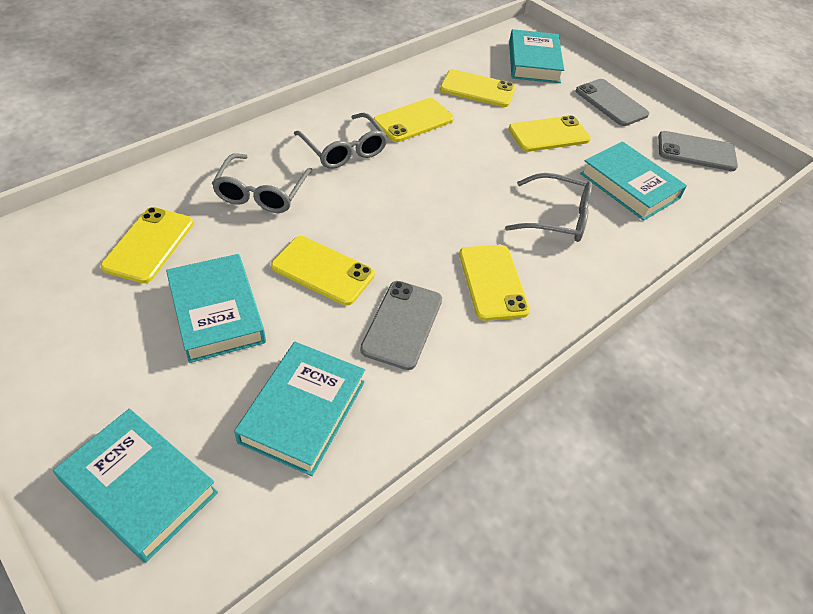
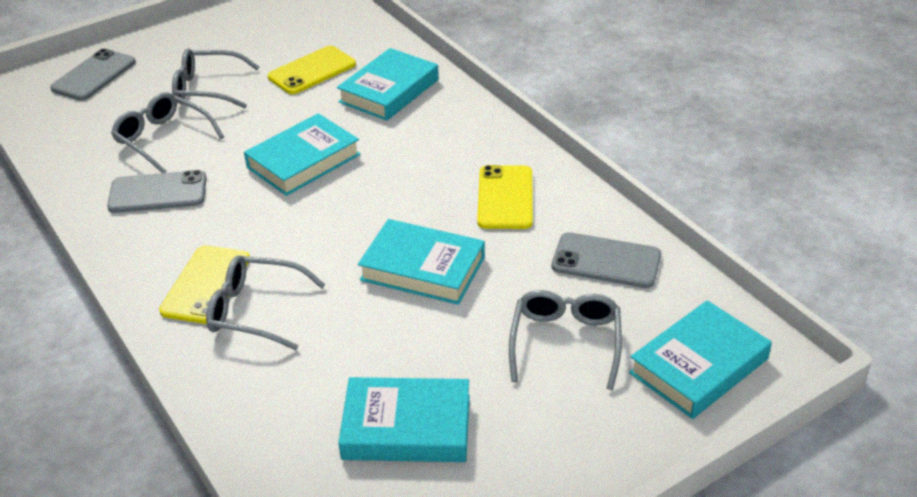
grey glasses: 3 -> 4
yellow phone: 6 -> 3

